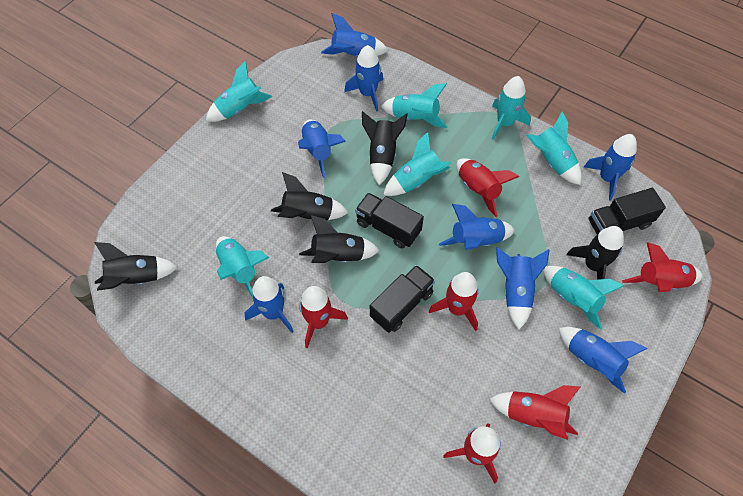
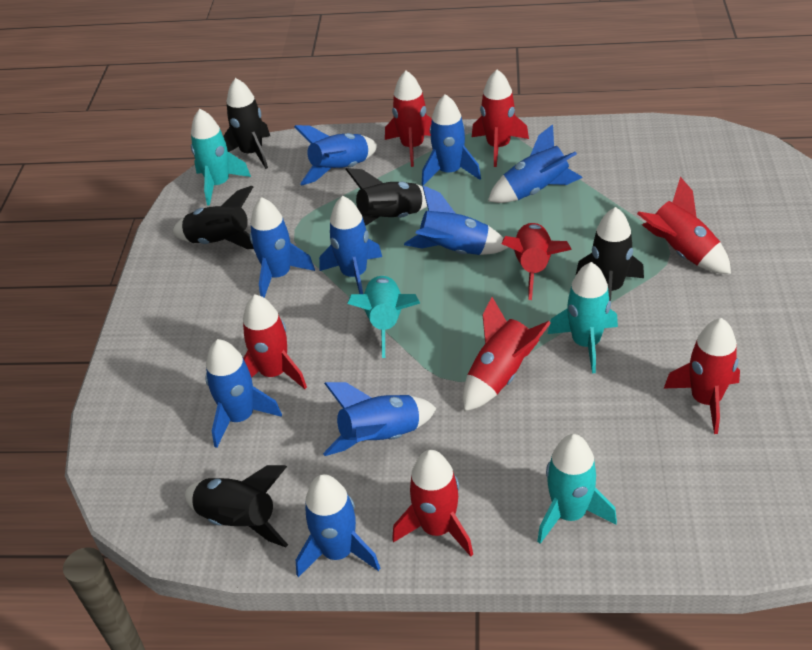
black truck: 3 -> 0
blue rocket: 8 -> 9
red rocket: 6 -> 8
turquoise rocket: 7 -> 4

